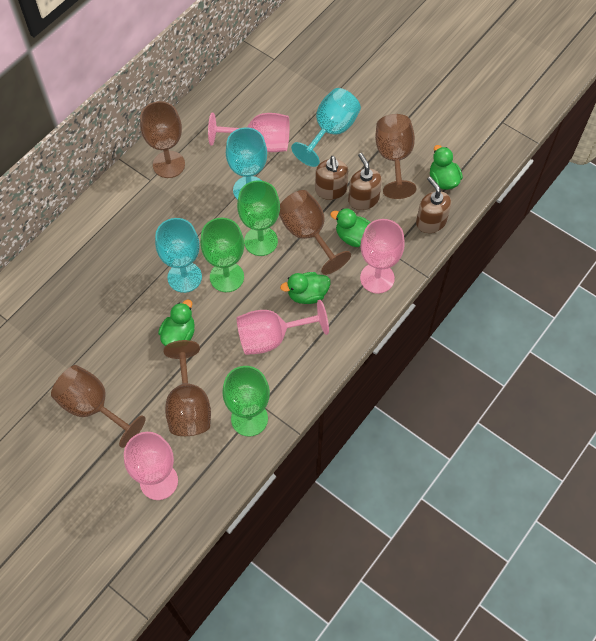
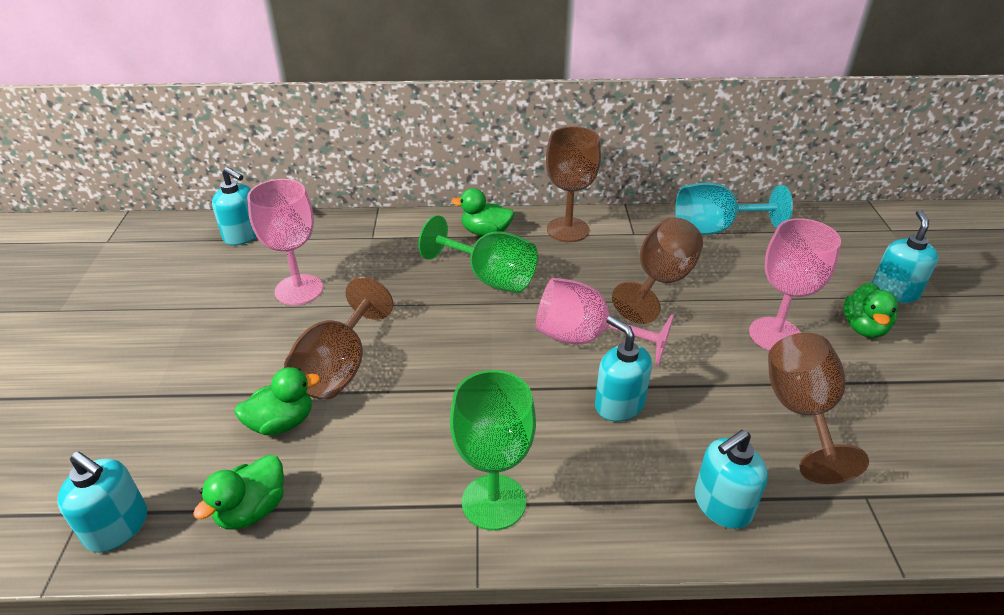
brown goblet: 5 -> 4
brown soap dispenser: 3 -> 0
green goblet: 3 -> 2
pink goblet: 4 -> 3
turquoise goblet: 3 -> 1
turquoise soap dispenser: 0 -> 5

